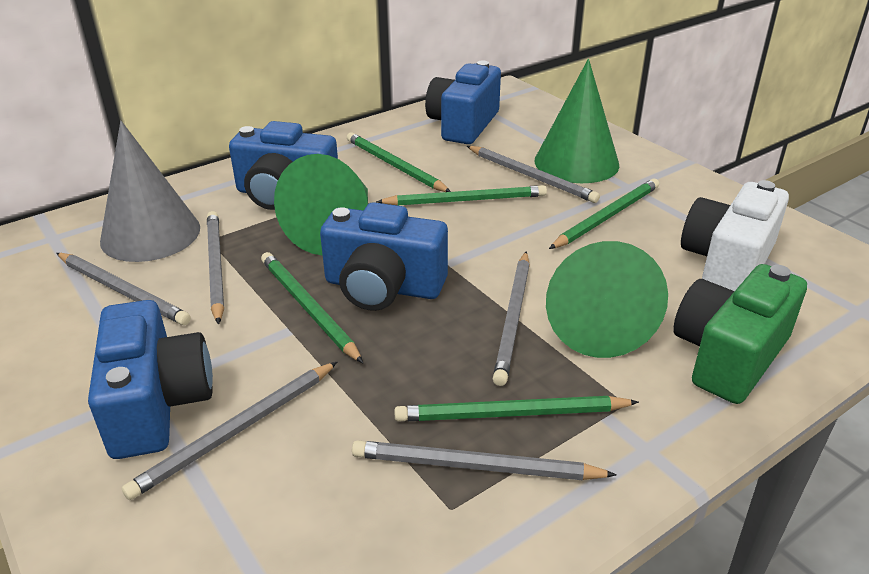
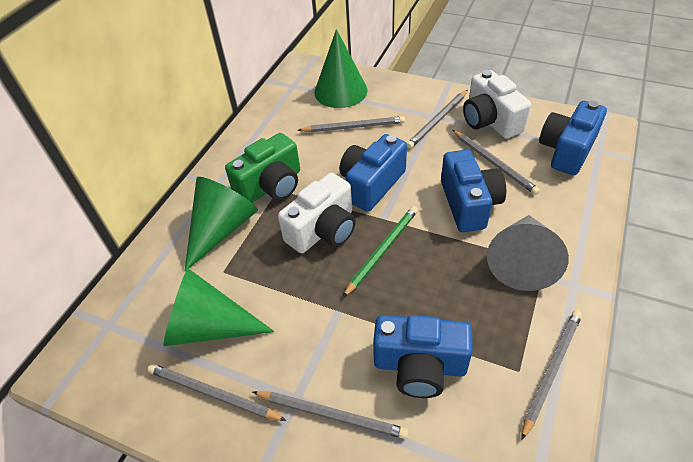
green pencil: 5 -> 1
white camera: 1 -> 2

